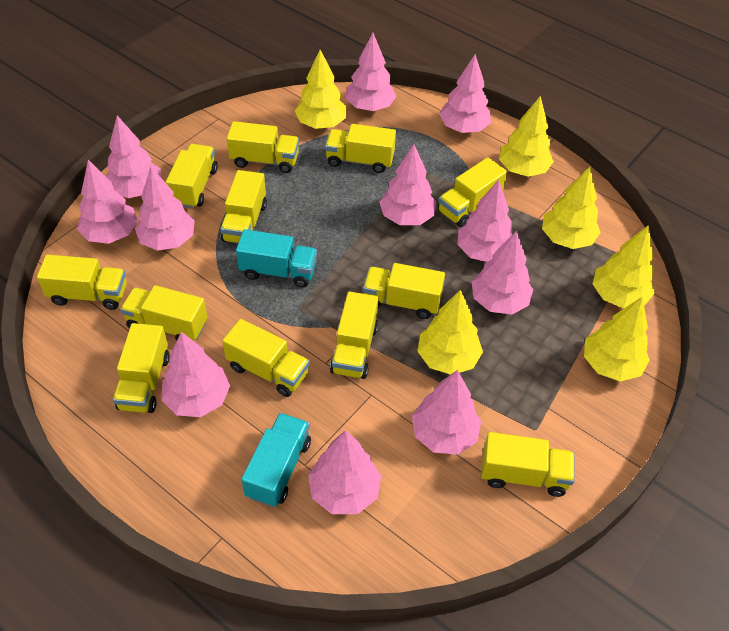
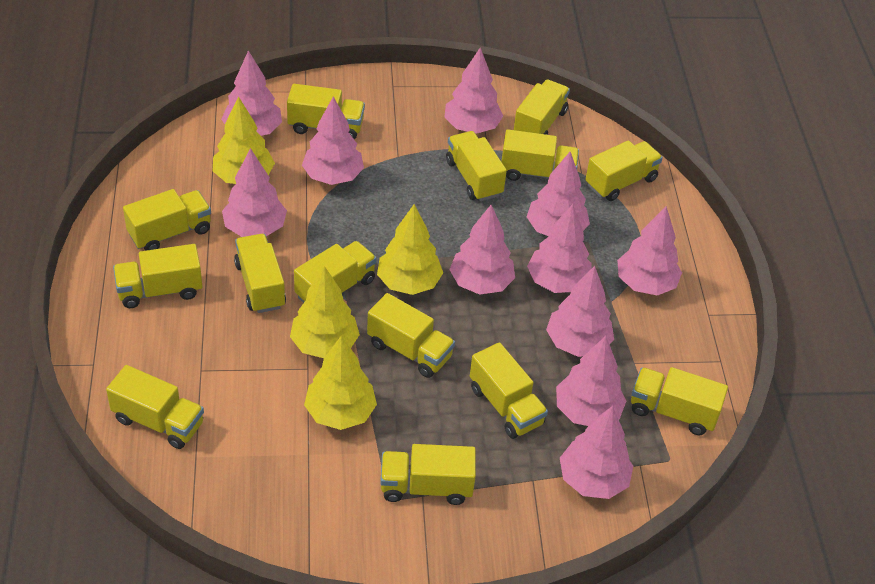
turquoise truck: 2 -> 0
yellow tree: 6 -> 4
yellow truck: 12 -> 14

